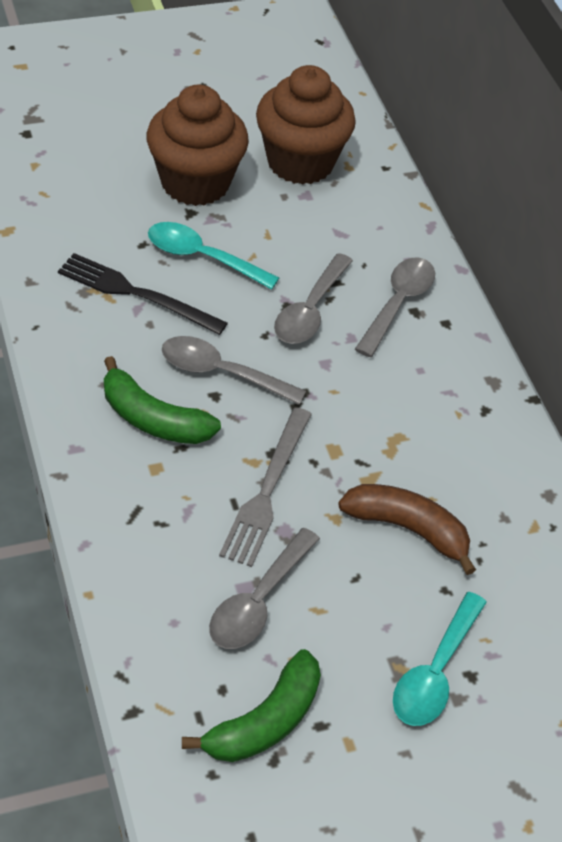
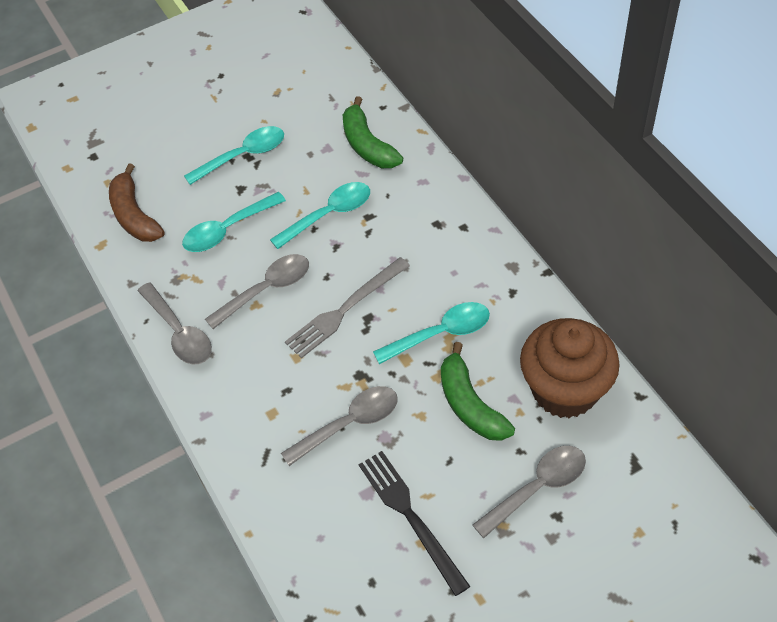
brown cupcake: 2 -> 1
turquoise spoon: 2 -> 4

